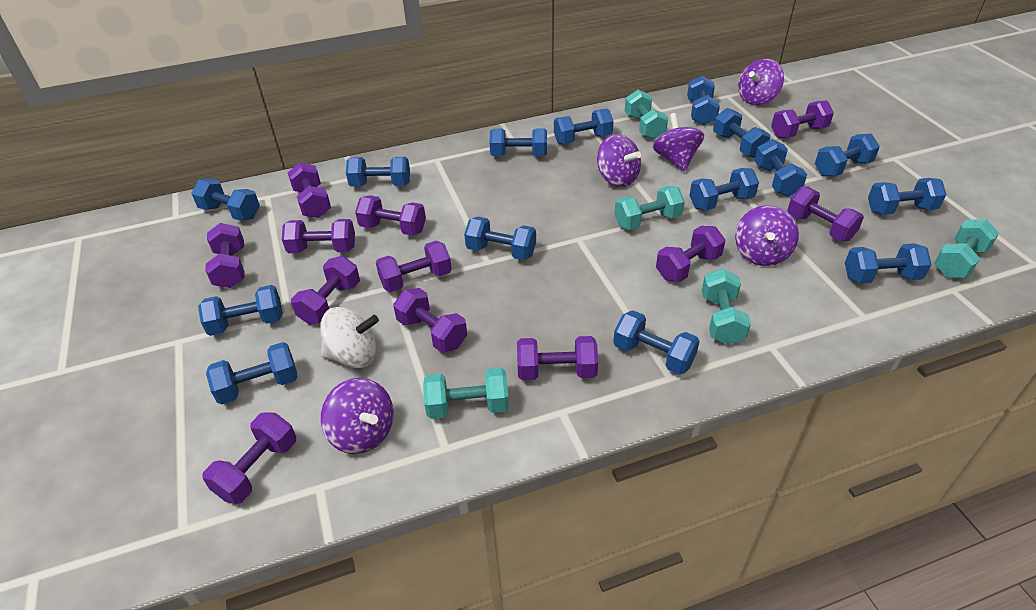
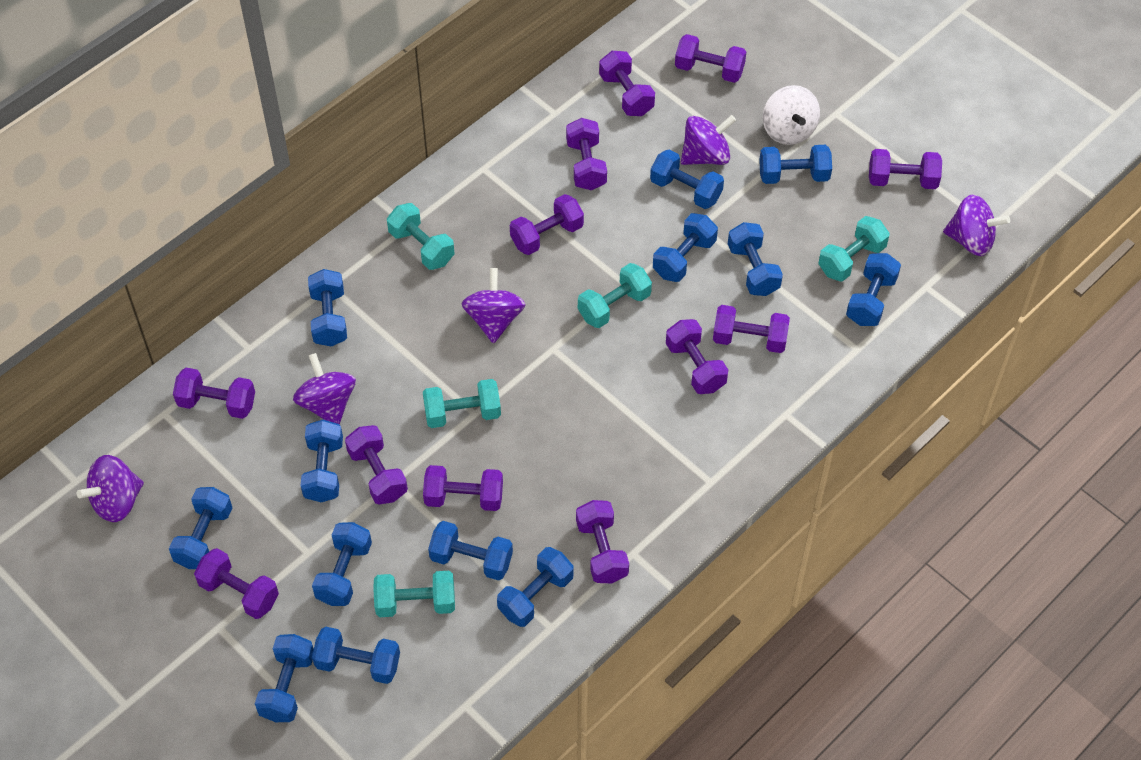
blue dumbbell: 15 -> 13

